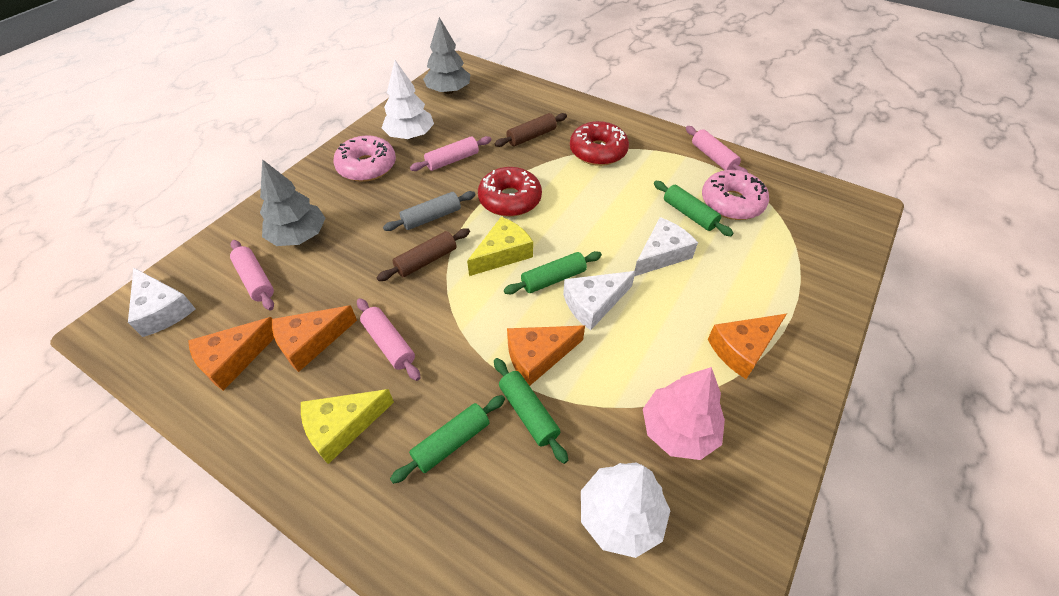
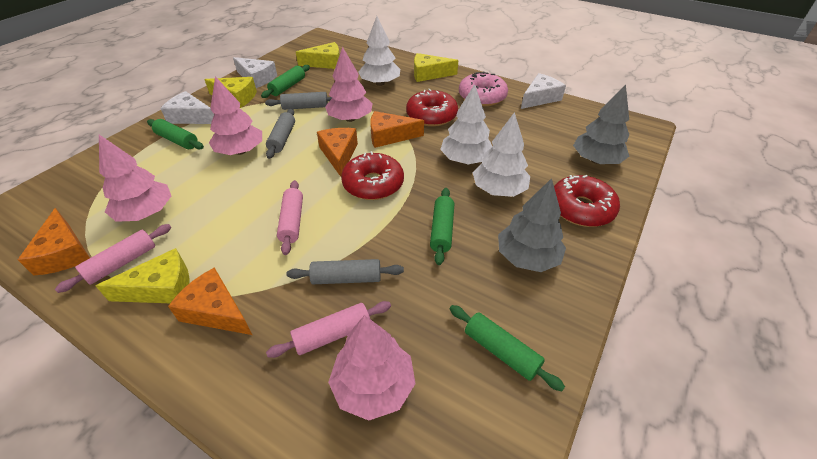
brown rolling pin: 2 -> 0
grey rolling pin: 1 -> 3
pink donut: 2 -> 1
pink rolling pin: 4 -> 3
pink tree: 1 -> 4
red donut: 2 -> 3
white tree: 2 -> 3
yellow cheese: 2 -> 4

